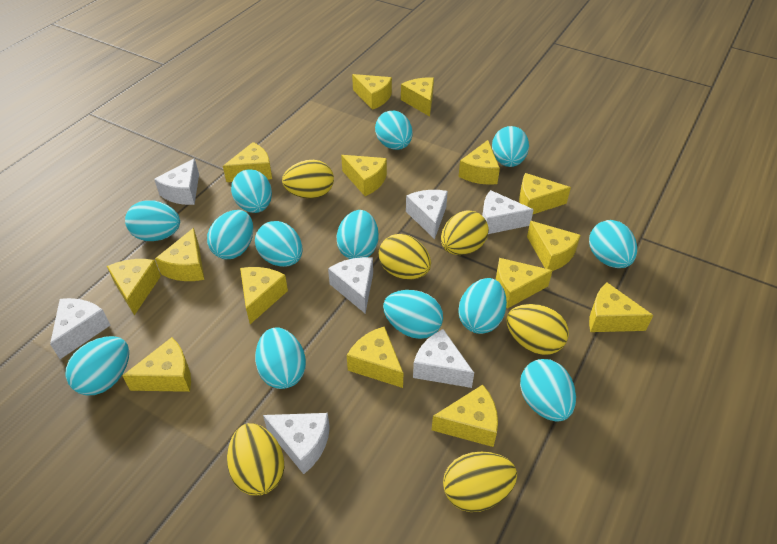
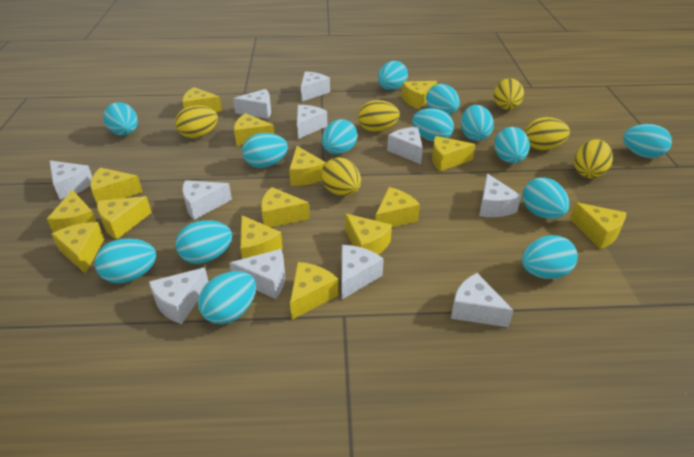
turquoise egg: 13 -> 14
white cheese: 7 -> 11

